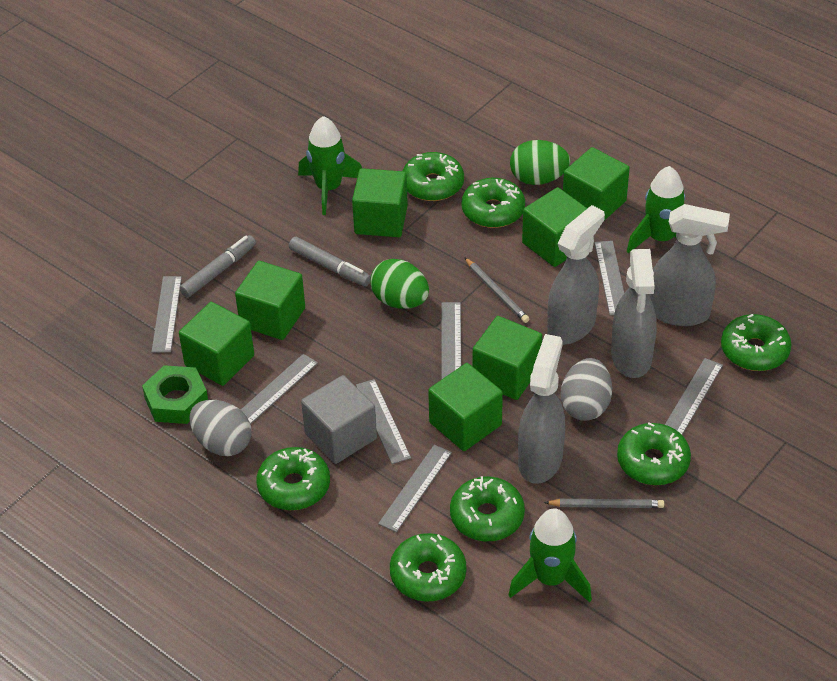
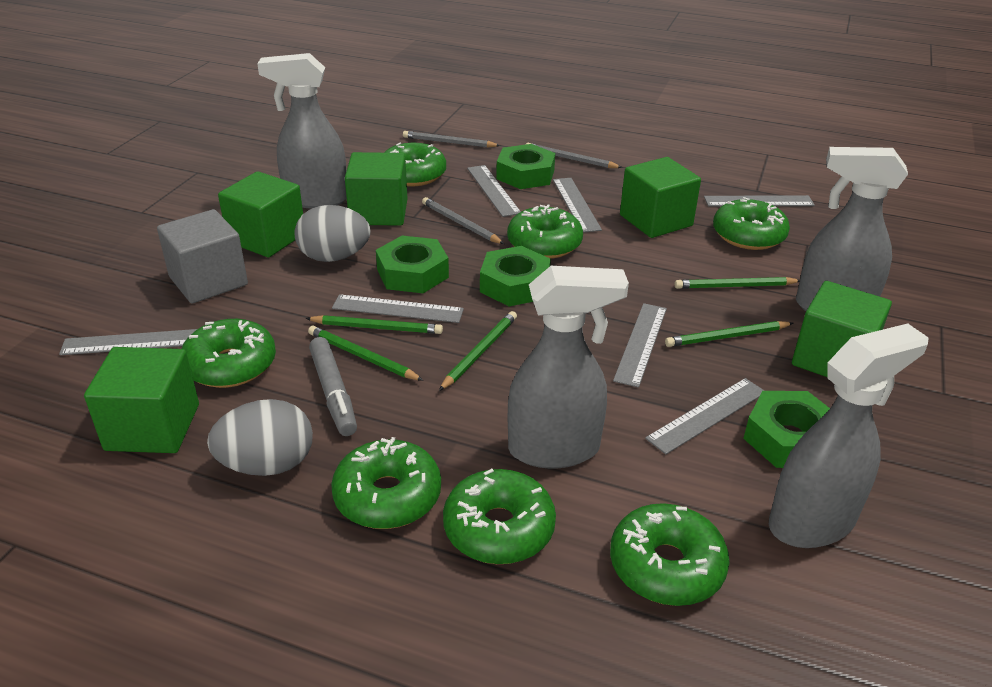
green cube: 7 -> 5
green egg: 2 -> 0
green nut: 1 -> 4
green pencil: 0 -> 5
green rocket: 3 -> 0
grey marker: 2 -> 1
grey pencil: 2 -> 3

